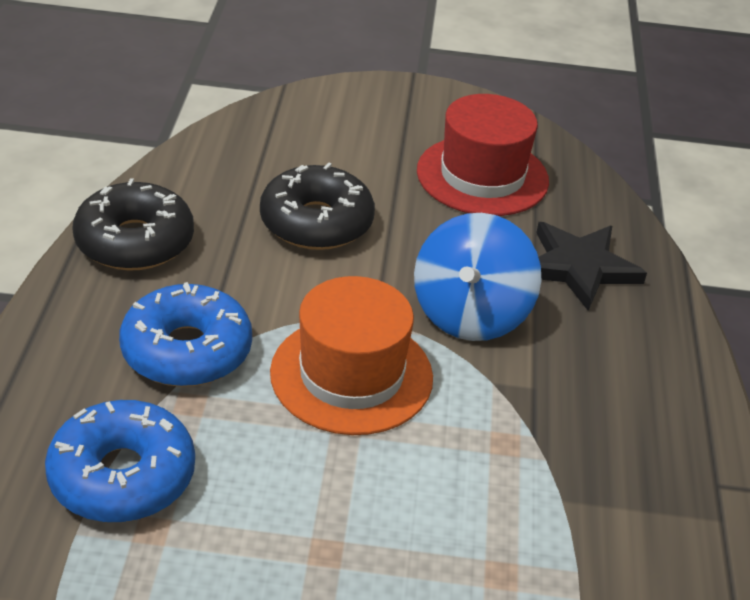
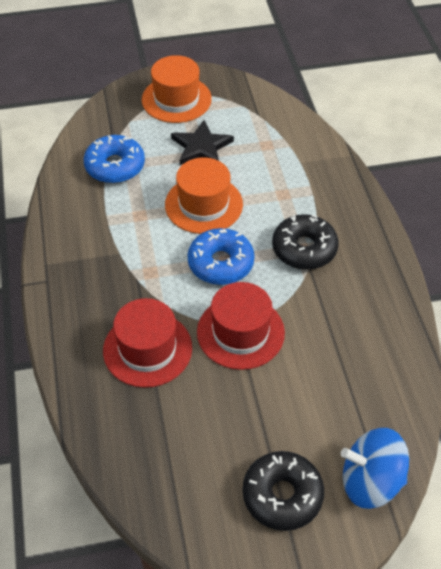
orange hat: 1 -> 2
red hat: 1 -> 2

